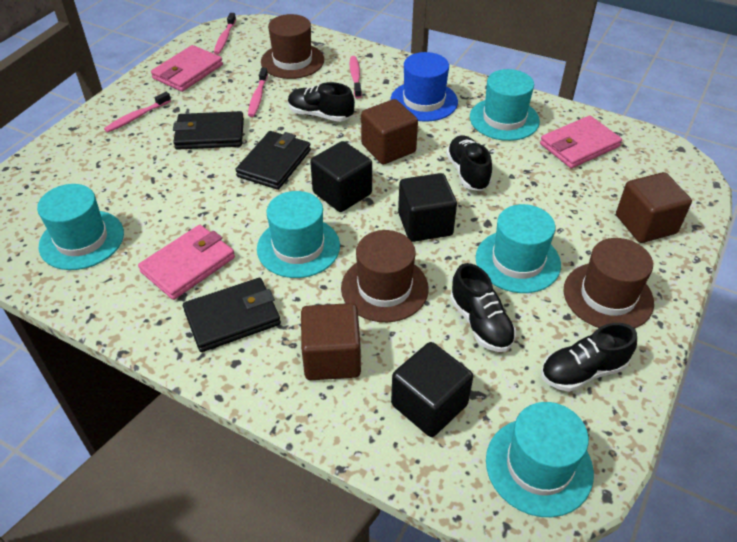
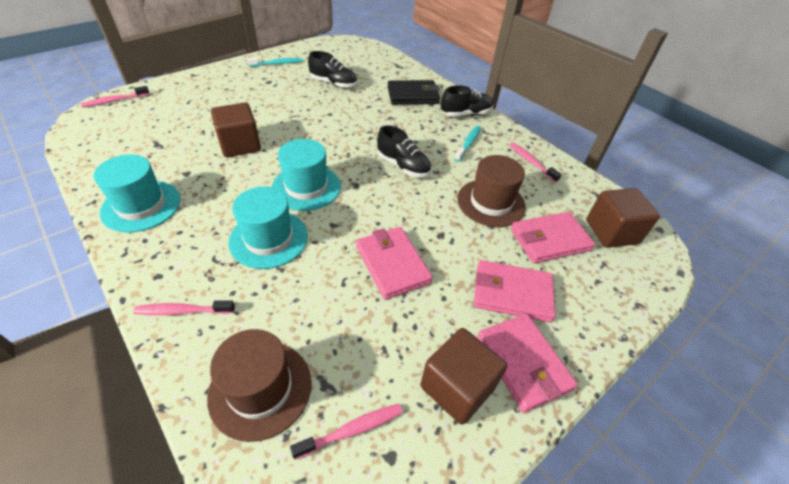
black cube: 3 -> 0
black shoe: 4 -> 3
black wallet: 3 -> 1
blue hat: 1 -> 0
brown hat: 3 -> 2
pink wallet: 3 -> 4
turquoise hat: 5 -> 3
turquoise toothbrush: 0 -> 2

